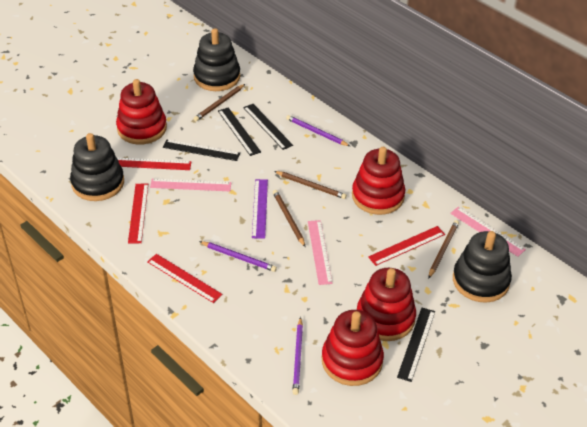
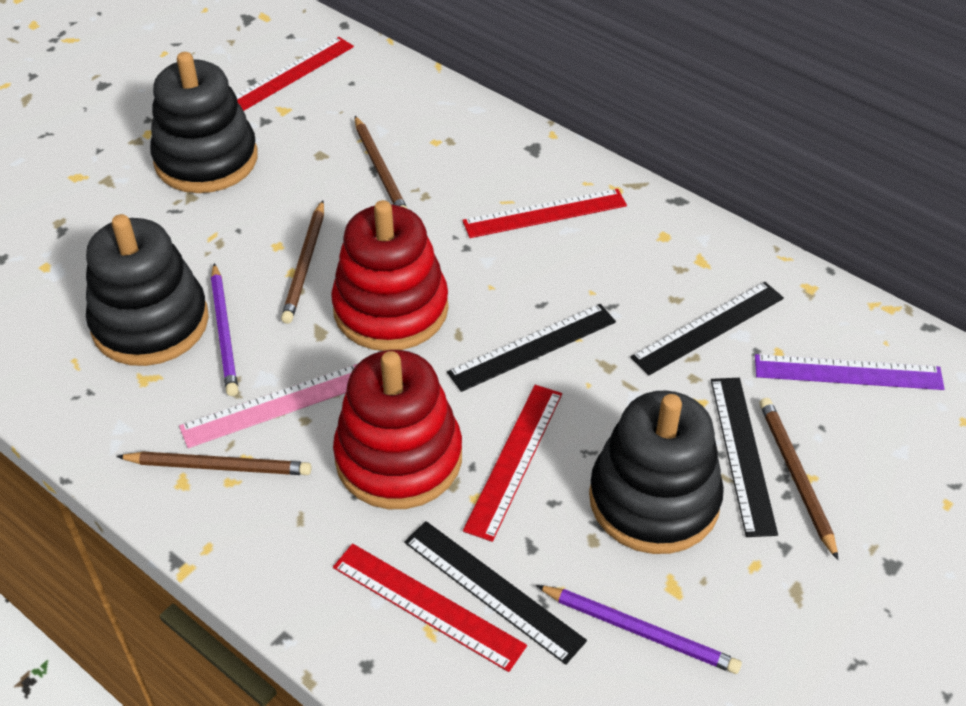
pink ruler: 3 -> 1
purple pencil: 3 -> 2
red stacking toy: 4 -> 2

